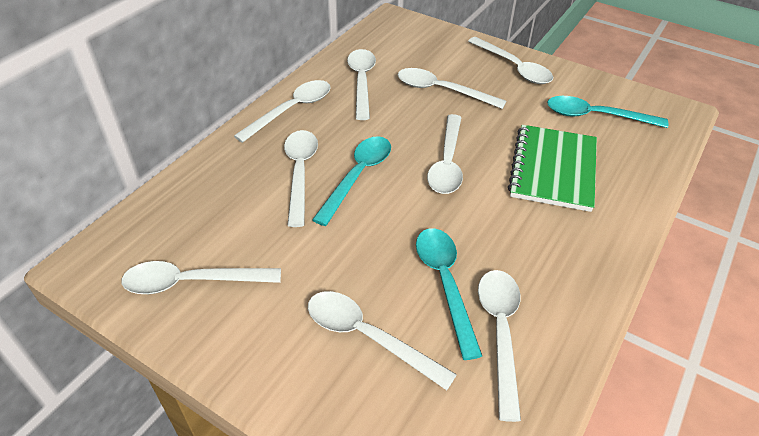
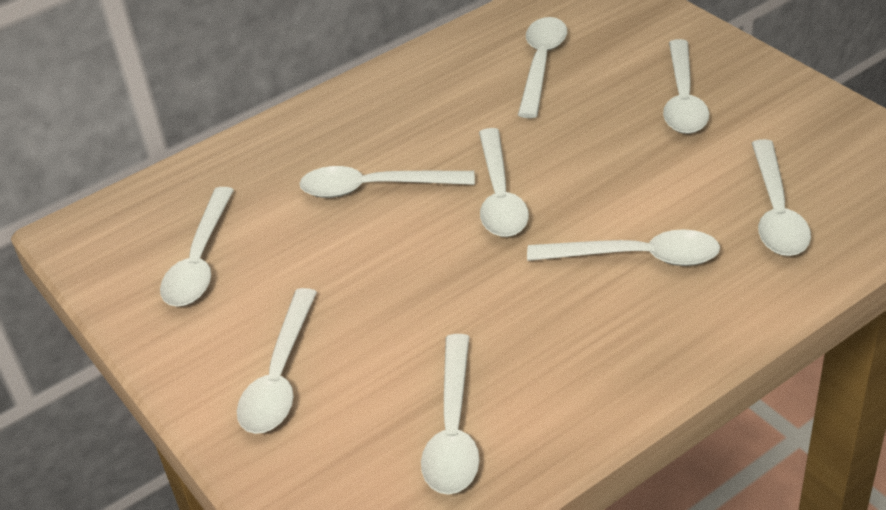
green notebook: 1 -> 0
turquoise spoon: 3 -> 0

